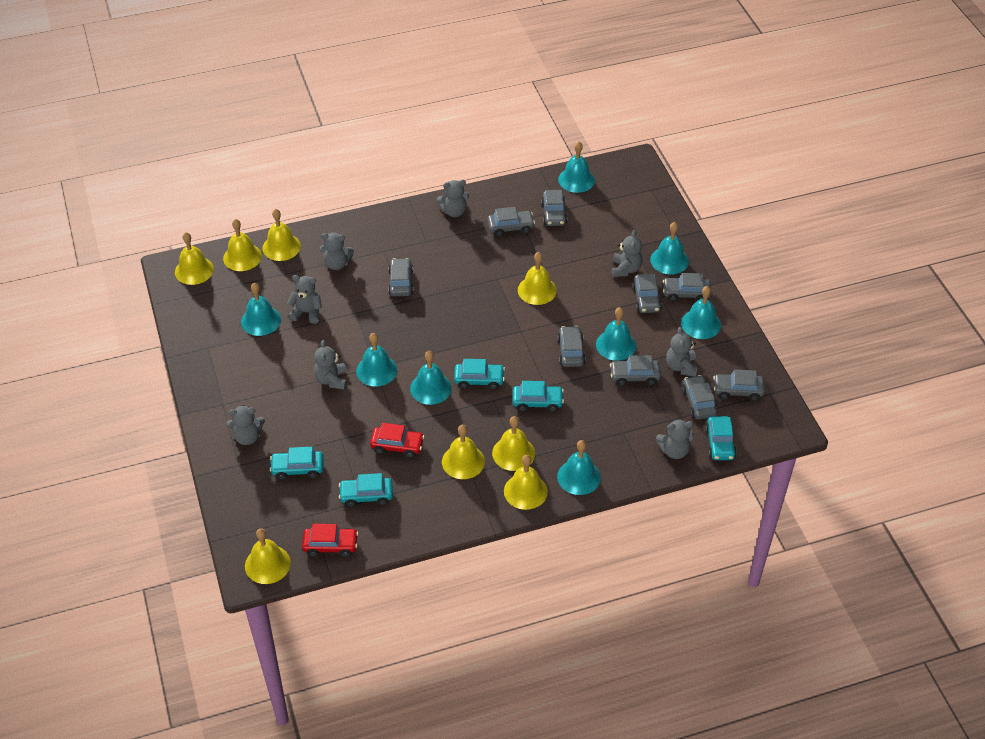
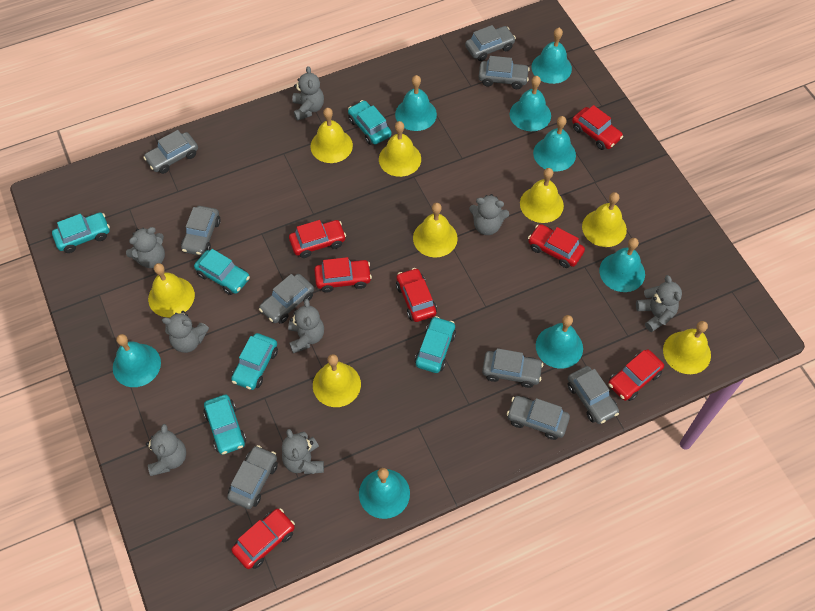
red car: 2 -> 7
turquoise car: 5 -> 6

